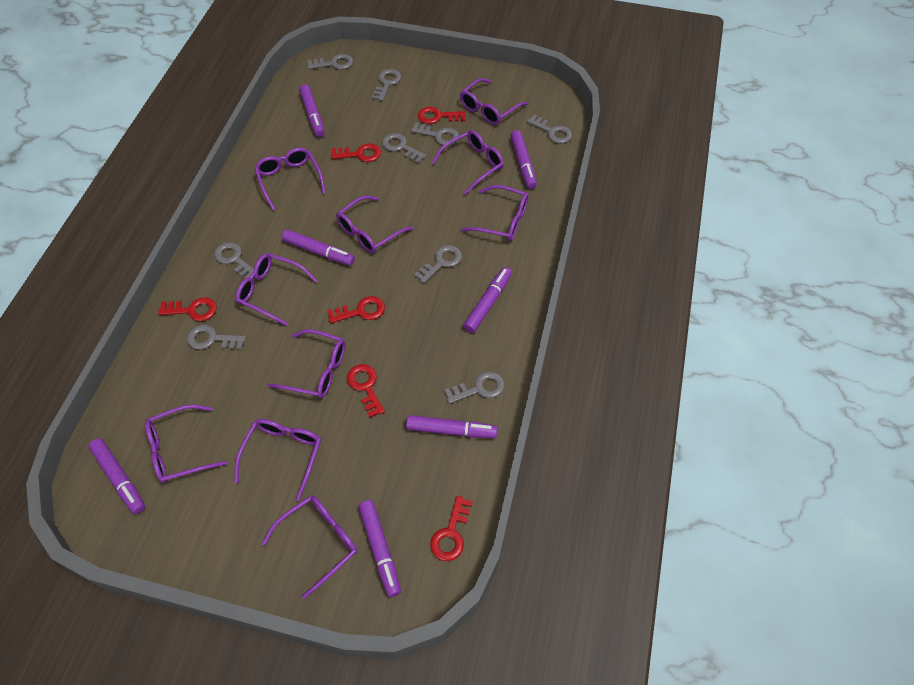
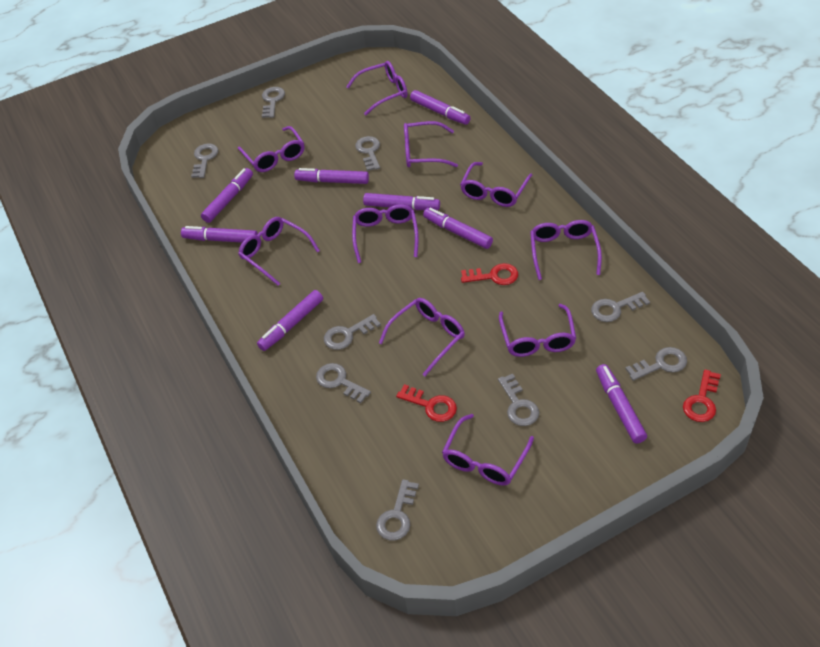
purple marker: 7 -> 8
red key: 6 -> 3

